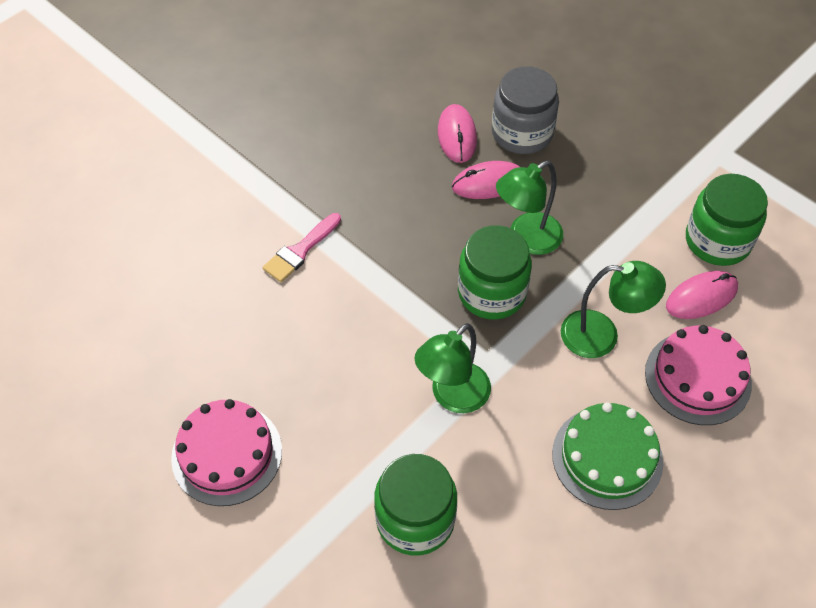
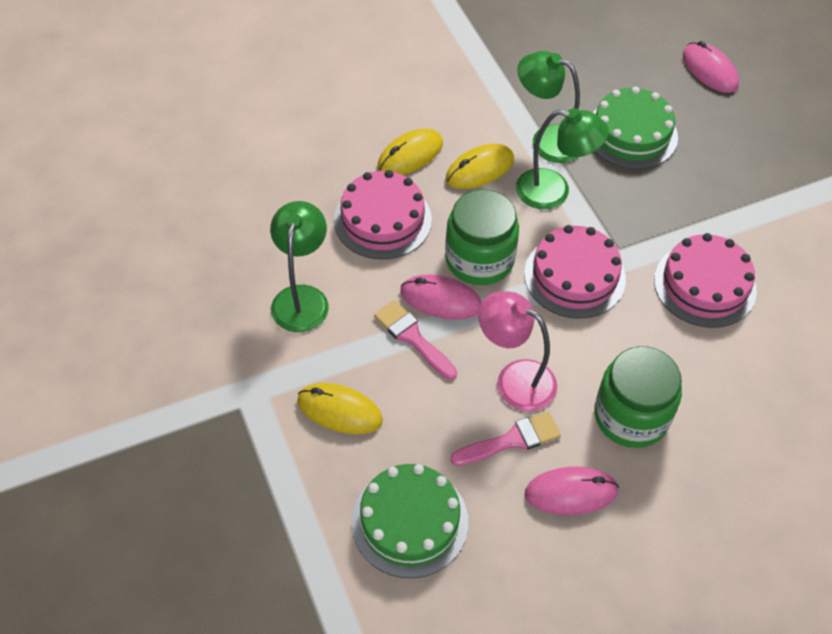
green cake: 1 -> 2
green jar: 3 -> 2
grey jar: 1 -> 0
pink brush: 1 -> 2
pink cake: 2 -> 3
pink lamp: 0 -> 1
yellow mouse: 0 -> 3

